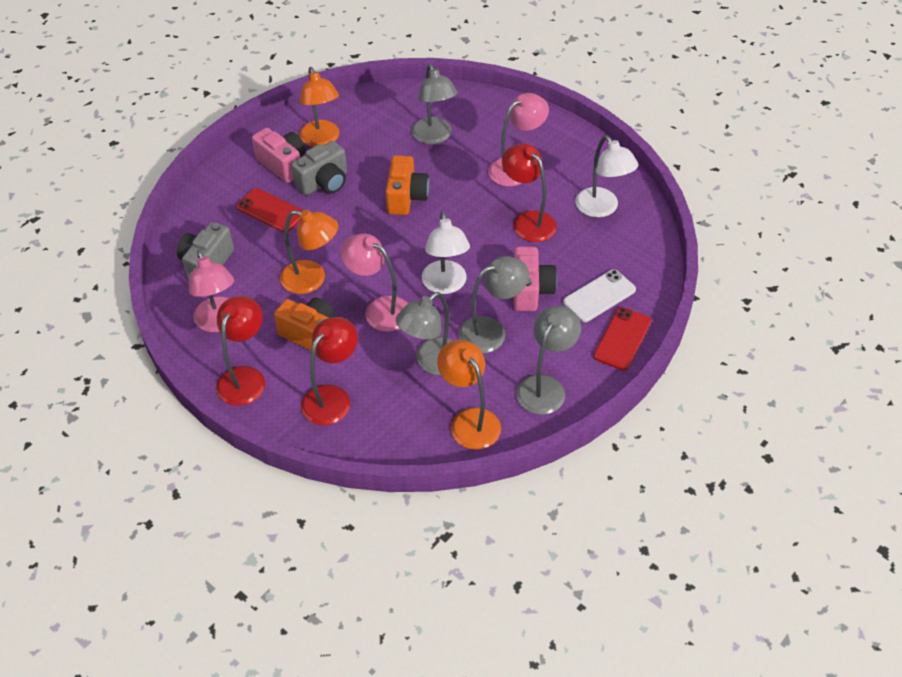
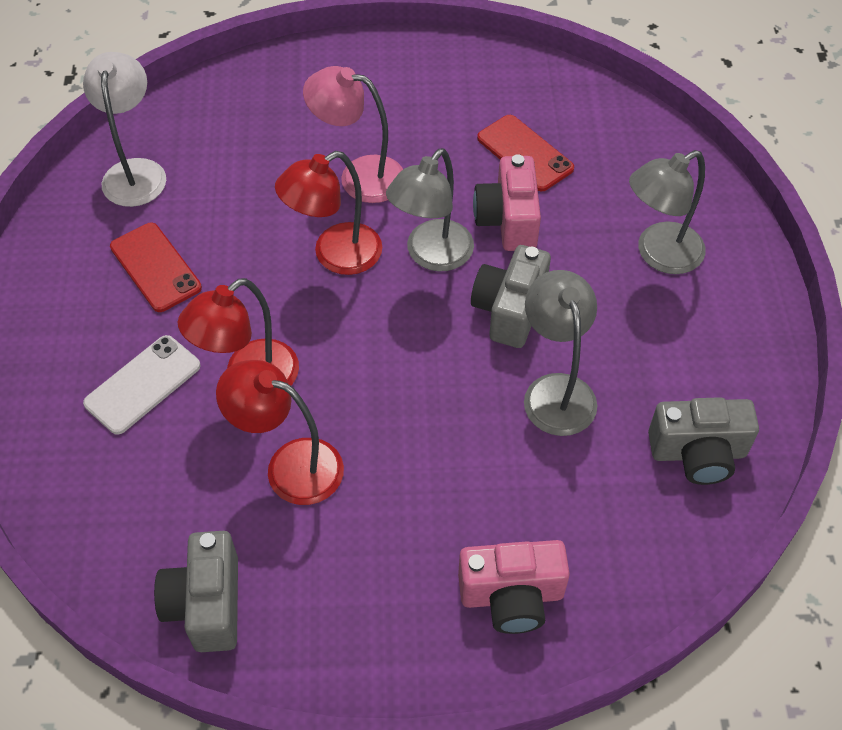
grey camera: 2 -> 3
grey lamp: 4 -> 3
orange camera: 2 -> 0
orange lamp: 3 -> 0
pink lamp: 3 -> 1
white lamp: 2 -> 1

